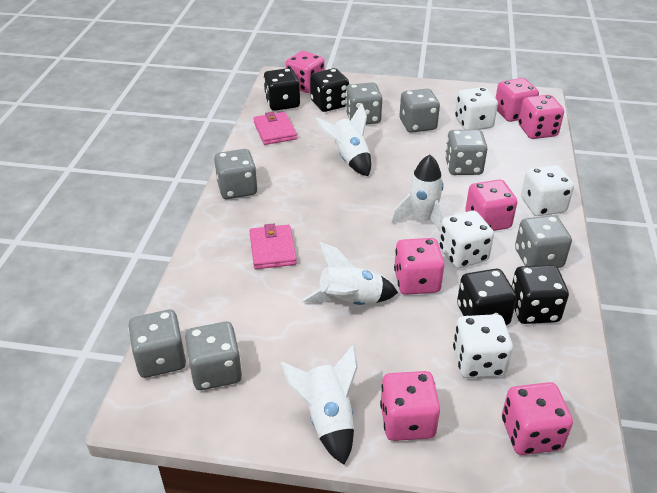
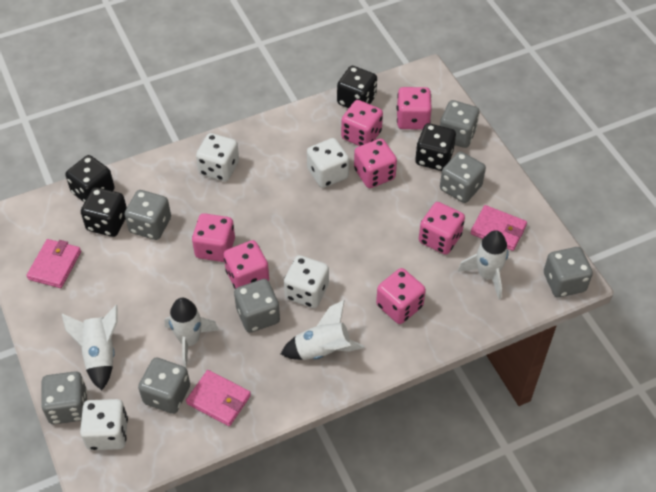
pink wallet: 2 -> 3

